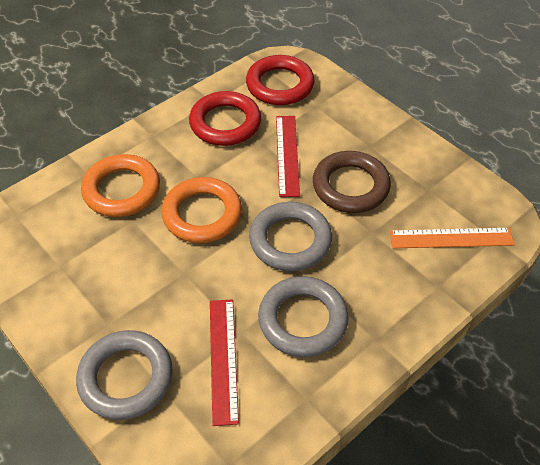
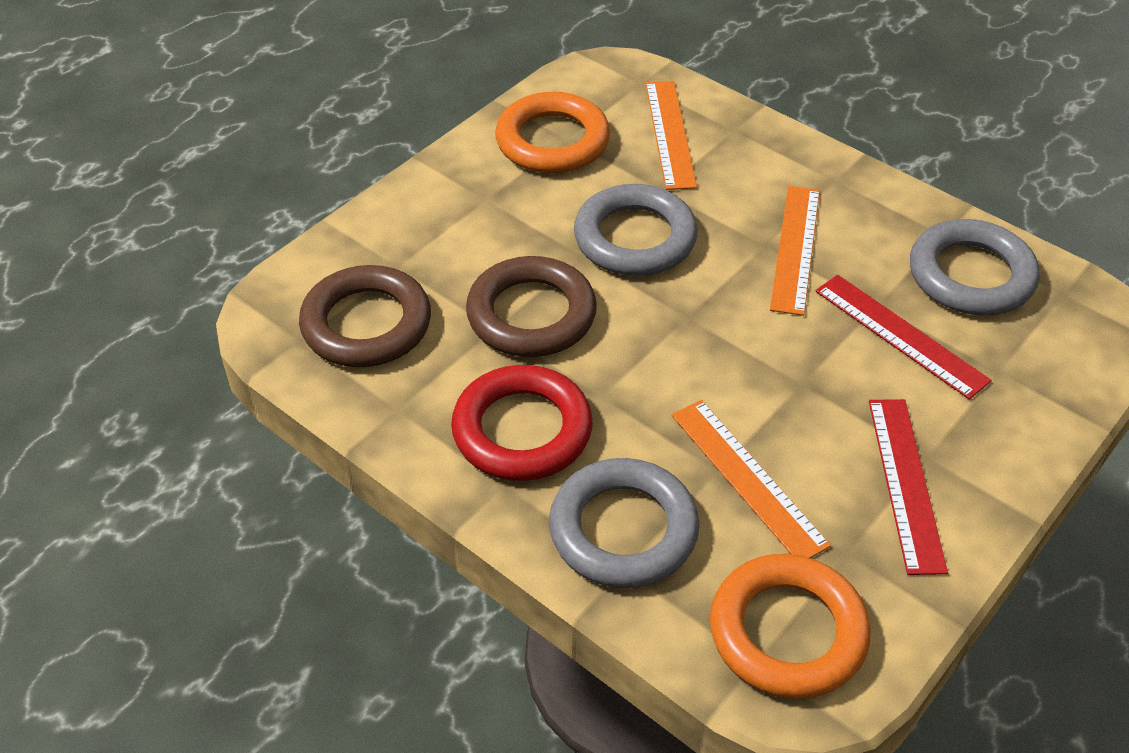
brown ring: 1 -> 2
orange ruler: 1 -> 3
red ring: 2 -> 1

